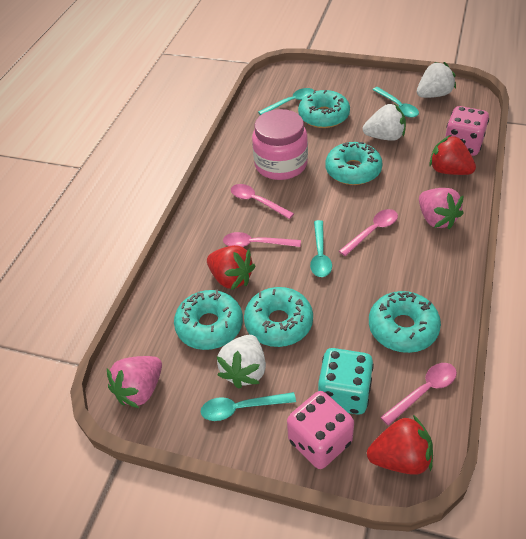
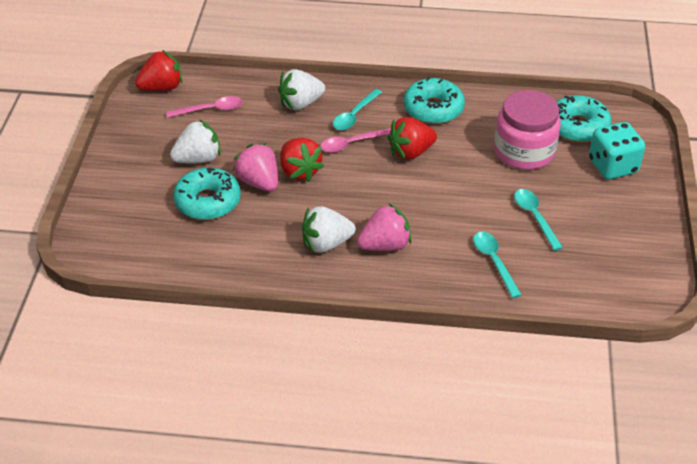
pink dice: 2 -> 0
pink spoon: 4 -> 2
turquoise donut: 5 -> 3
turquoise spoon: 4 -> 3

